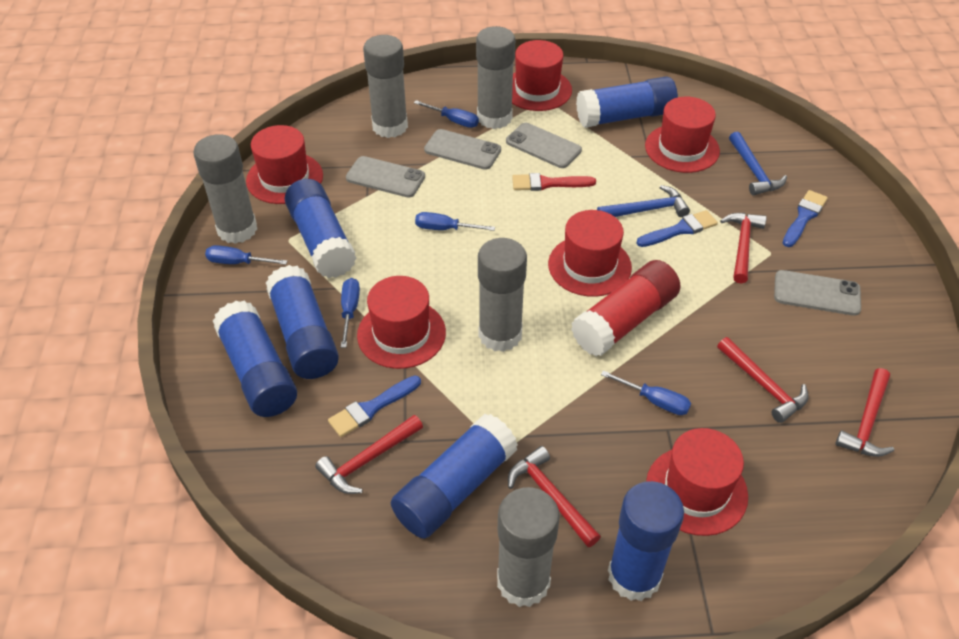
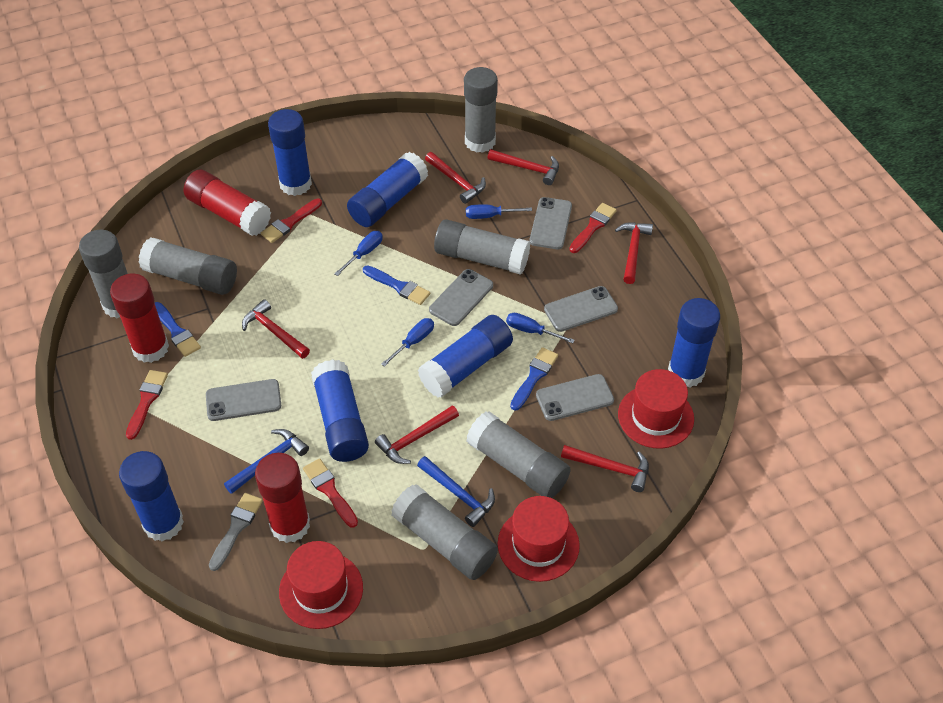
blue screwdriver: 5 -> 4
grey brush: 0 -> 1
grey glue stick: 5 -> 6
grey phone: 4 -> 5
red brush: 1 -> 4
red glue stick: 1 -> 3
red hammer: 5 -> 6
red hat: 6 -> 3

